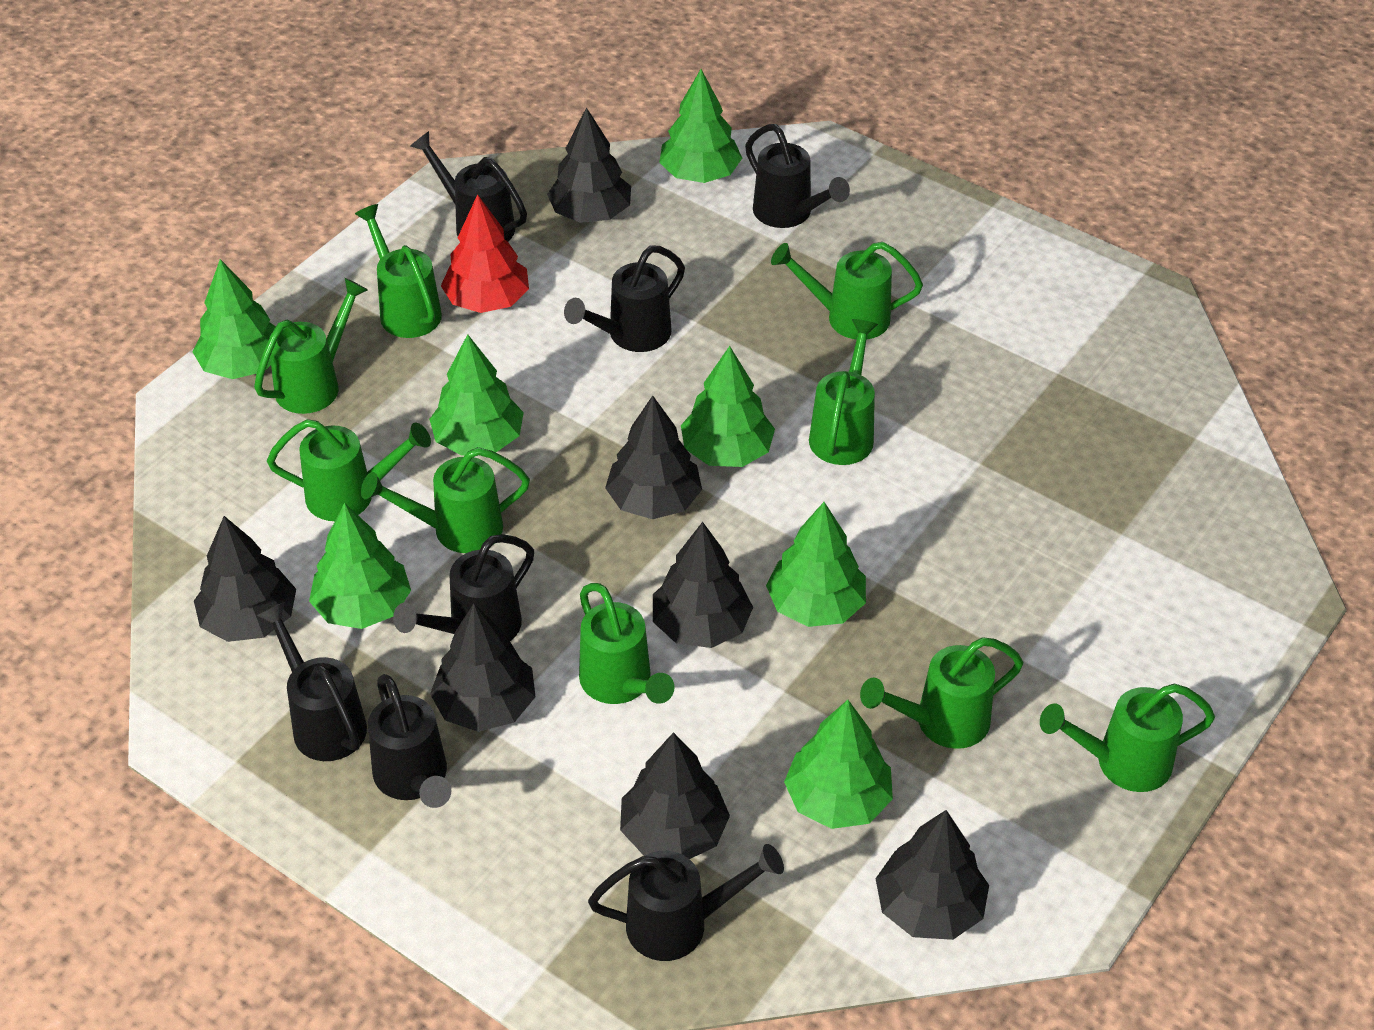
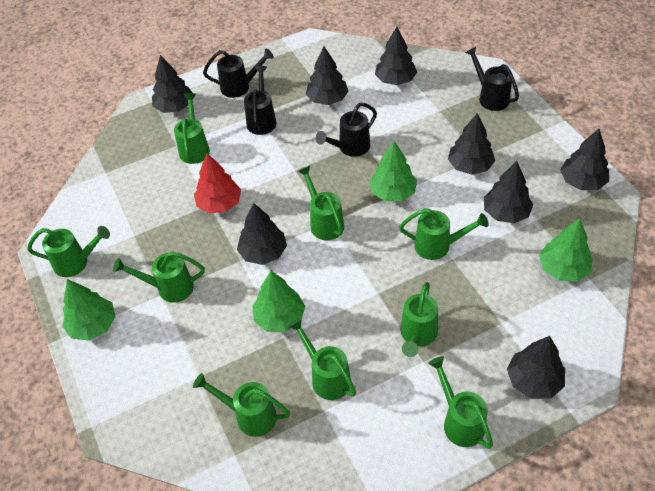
black tree: 7 -> 8
black watering can: 7 -> 4
green tree: 7 -> 4

